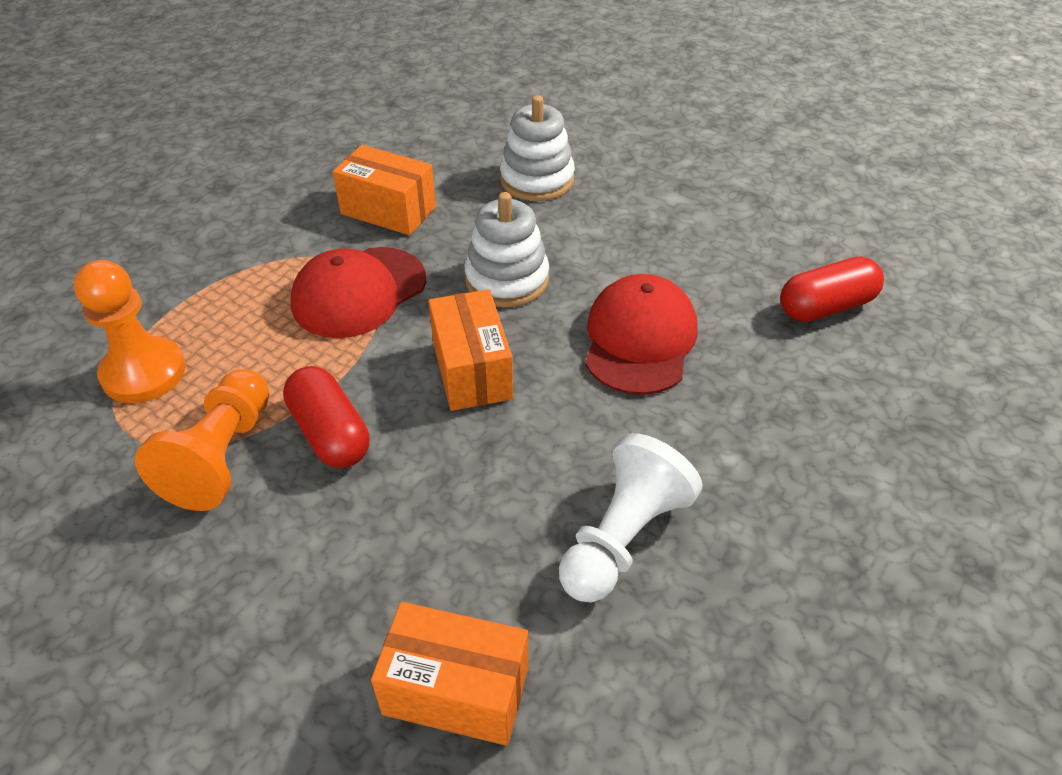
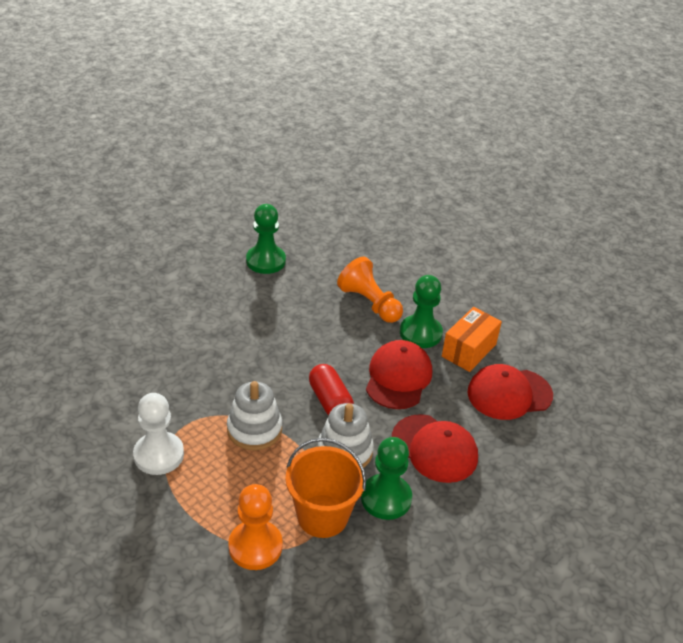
green pawn: 0 -> 3
orange box: 3 -> 1
orange bucket: 0 -> 1
red cap: 2 -> 3
red capsule: 2 -> 1

